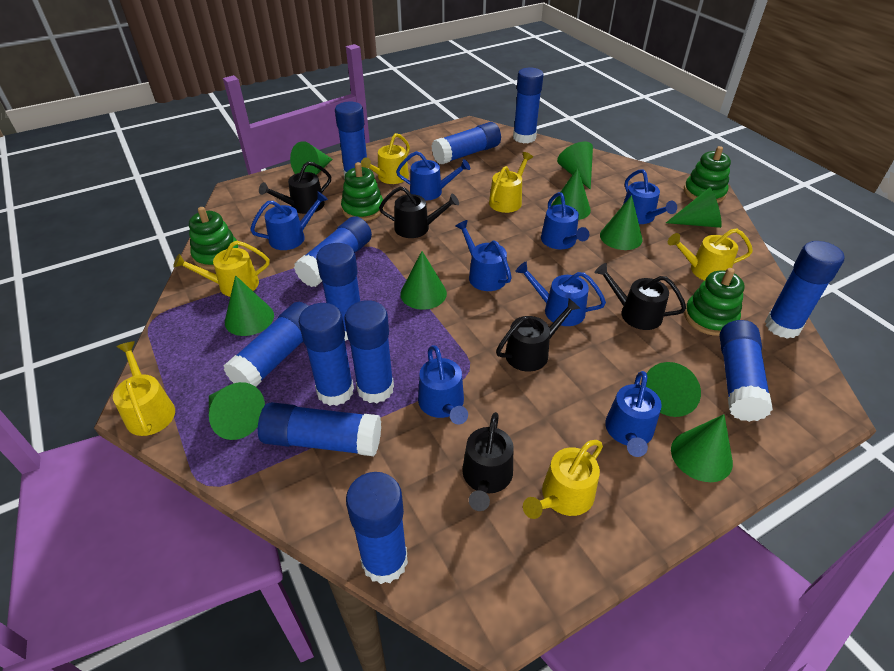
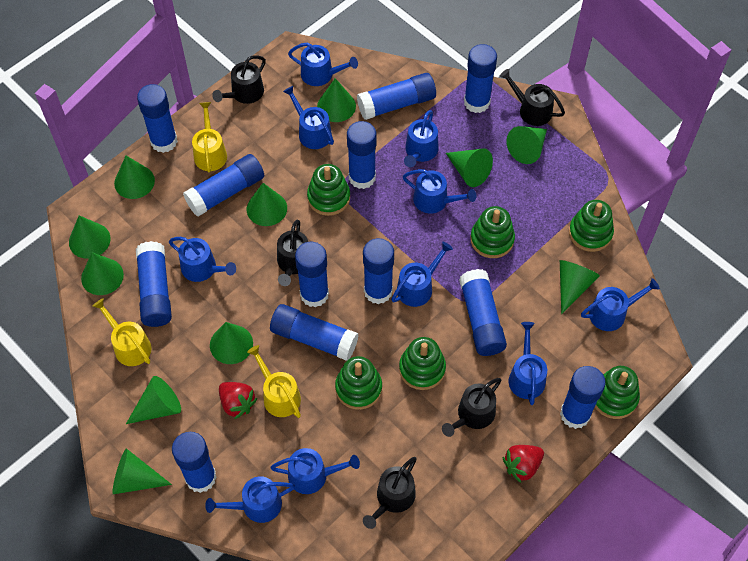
blue watering can: 8 -> 10
green cone: 10 -> 11
green stacking toy: 4 -> 6
red strawberry: 0 -> 2
yellow watering can: 6 -> 3

